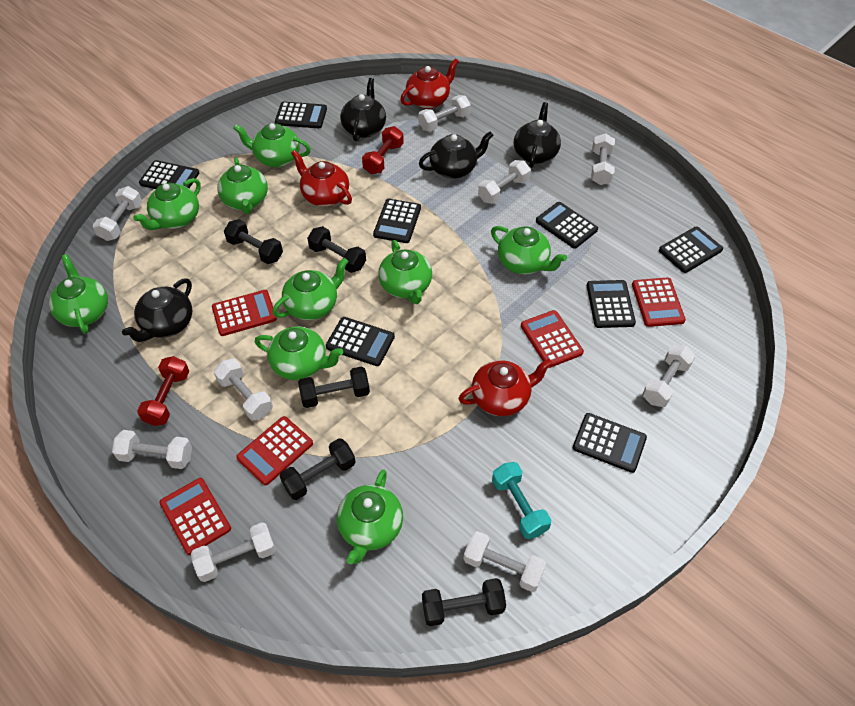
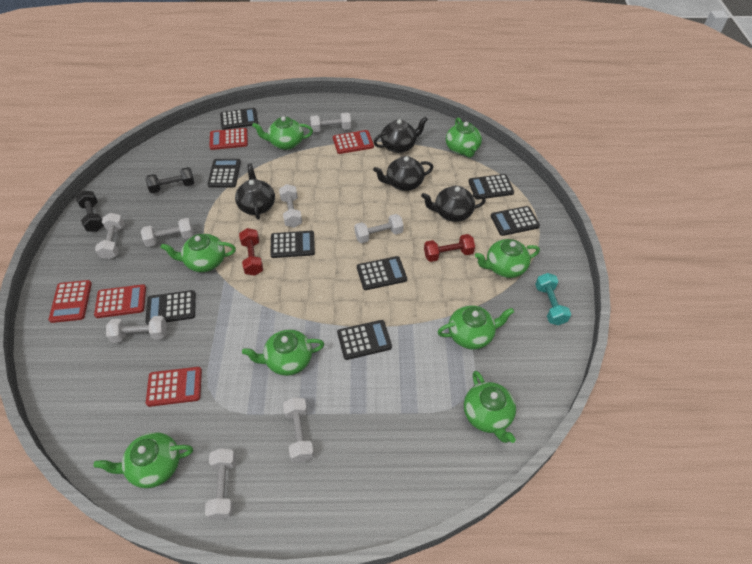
black dumbbell: 5 -> 2
green teapot: 9 -> 8
red teapot: 3 -> 0
white dumbbell: 9 -> 8

